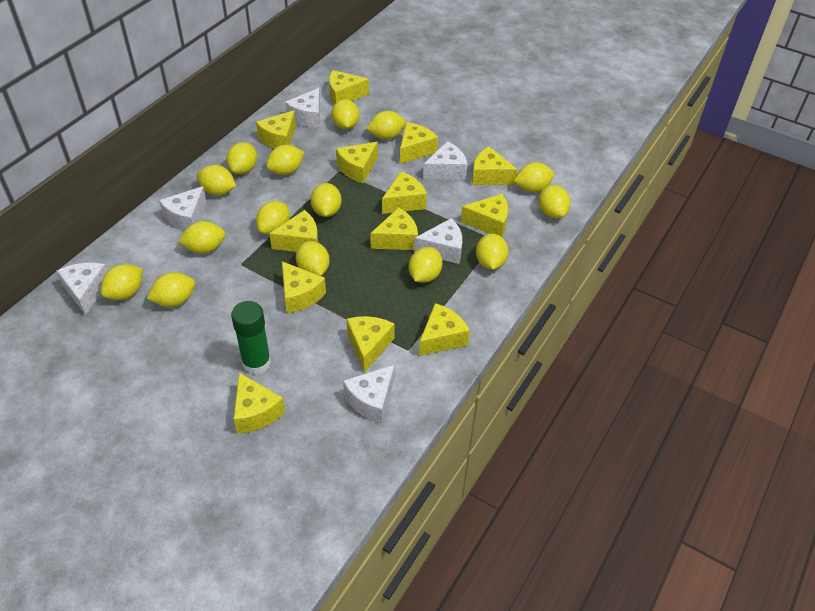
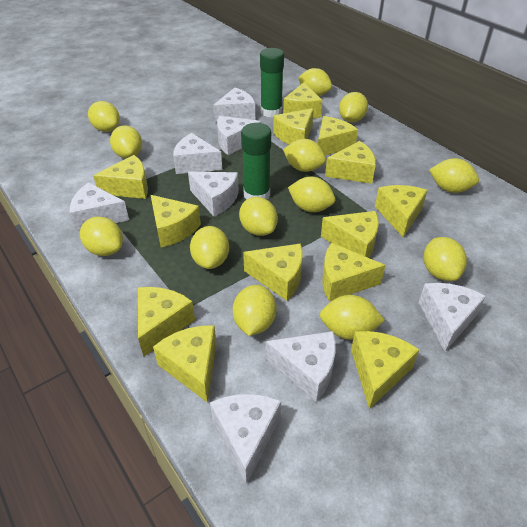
green glue stick: 1 -> 2
white cheese: 6 -> 8
yellow lemon: 15 -> 13

